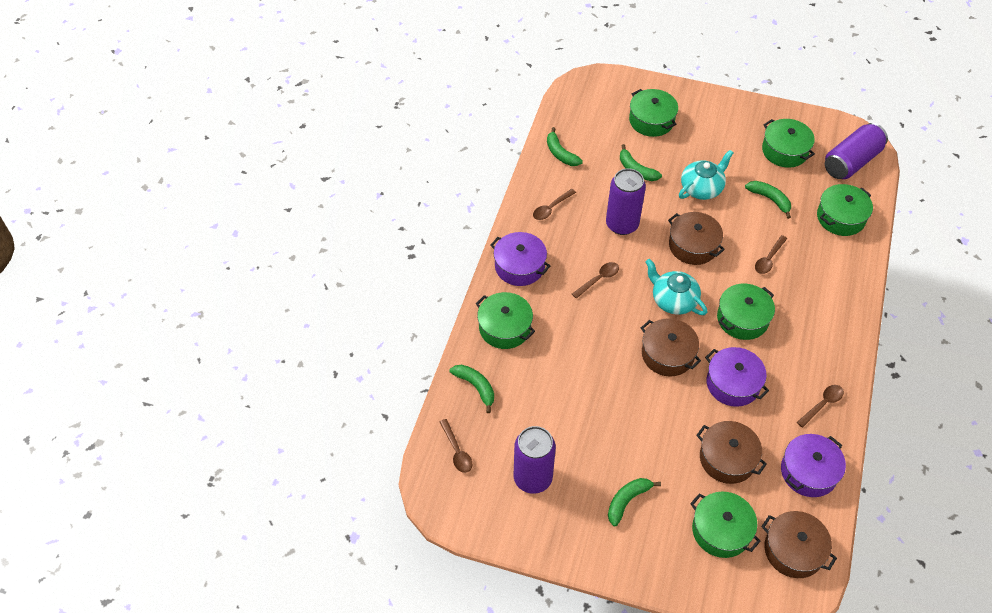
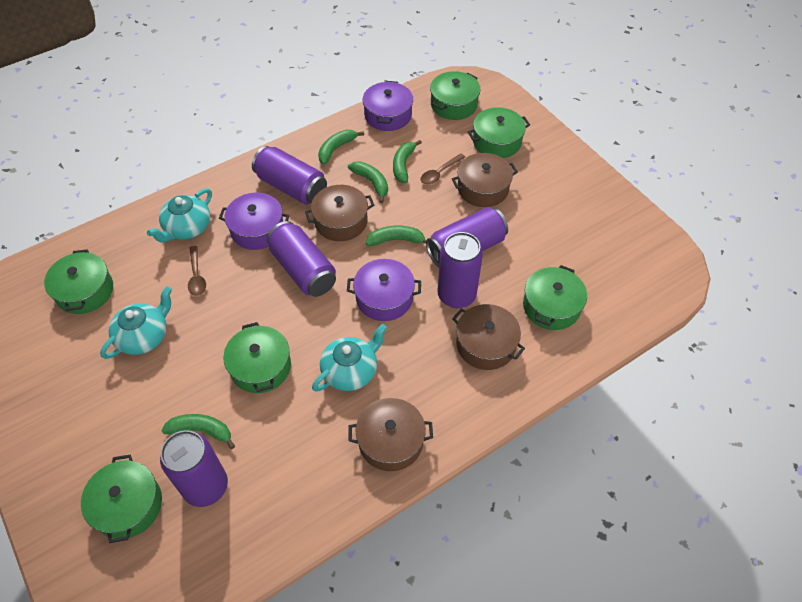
brown spoon: 5 -> 2
purple can: 3 -> 5
turquoise teapot: 2 -> 3

